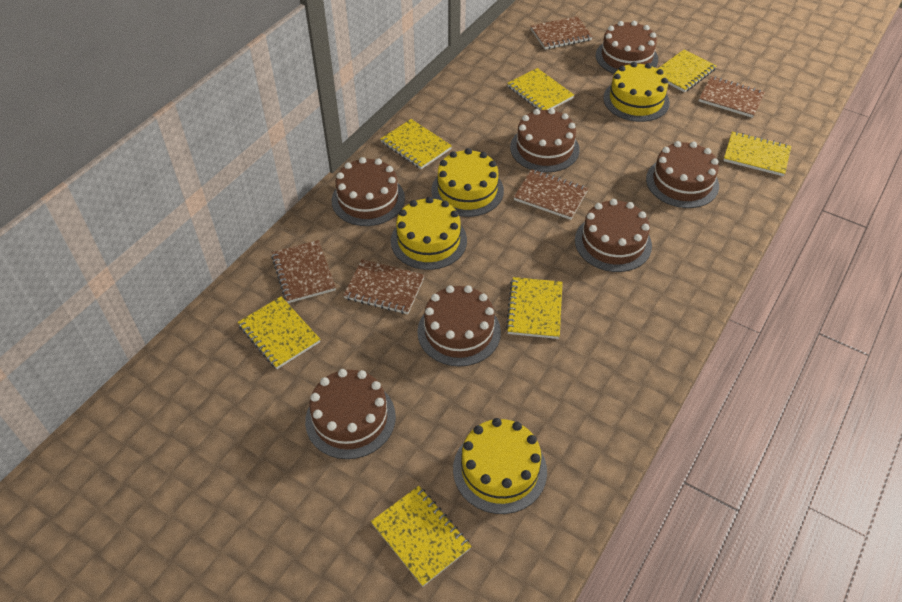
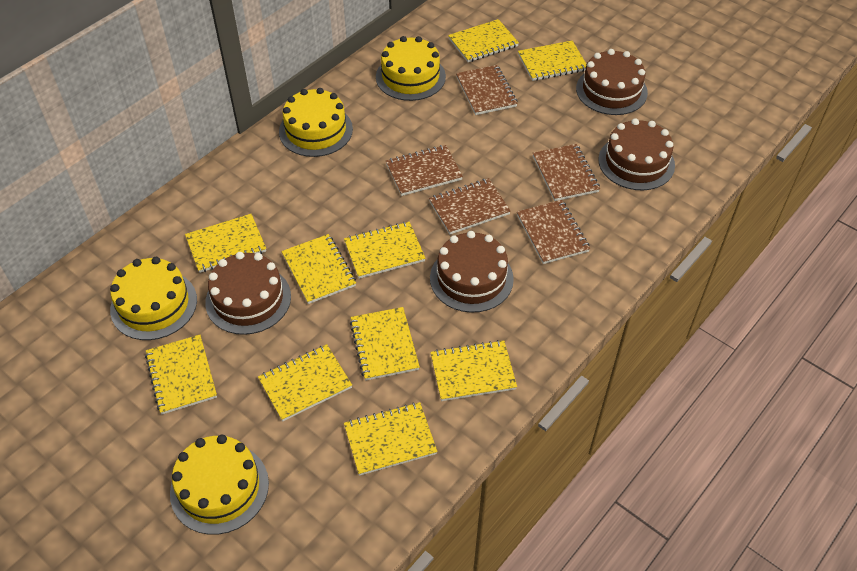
brown cake: 7 -> 4
yellow notebook: 7 -> 10

